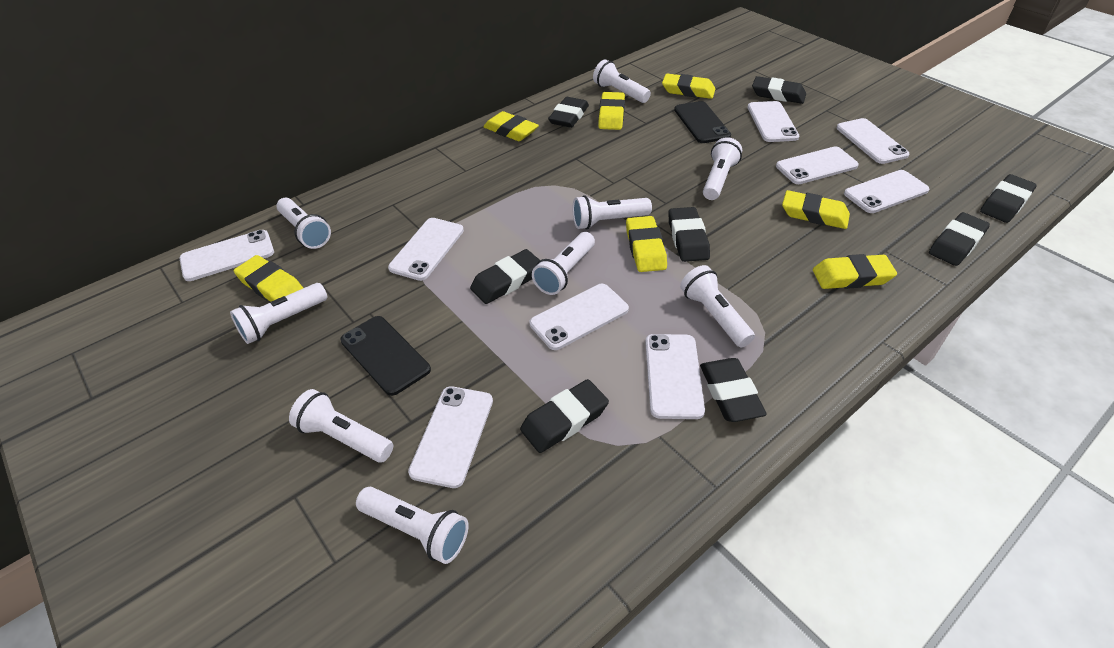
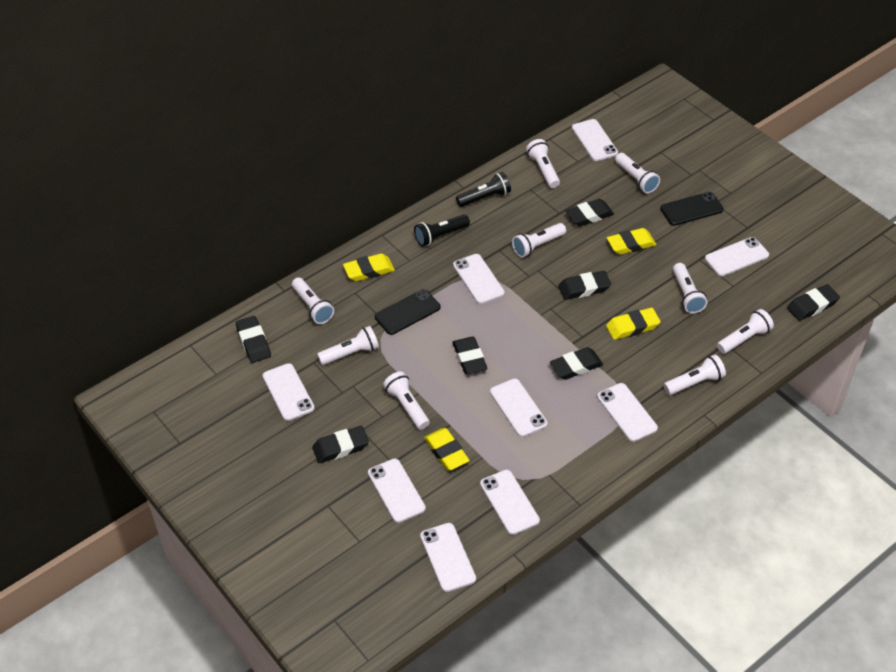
black eraser: 8 -> 7
black flashlight: 0 -> 2
yellow eraser: 7 -> 4

